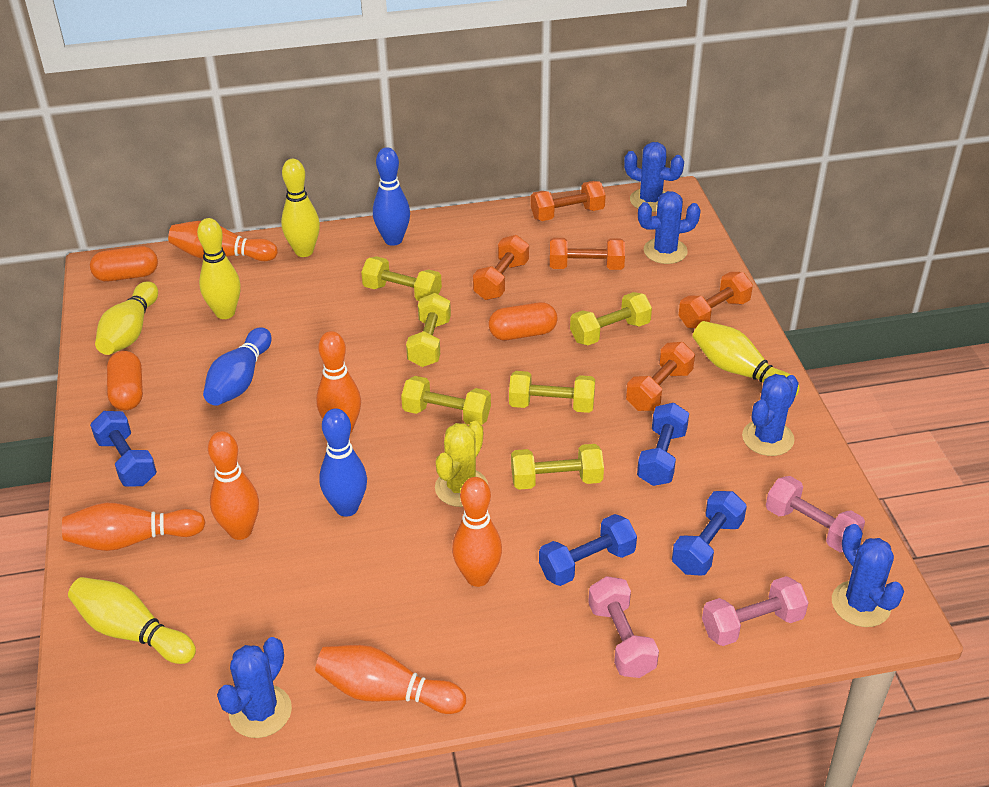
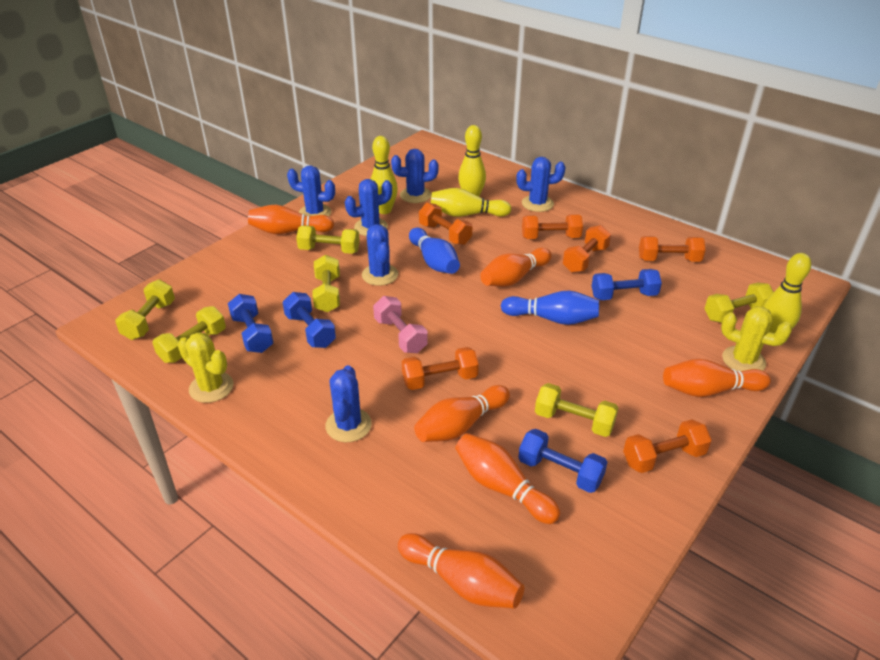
blue bowling pin: 3 -> 2
blue cactus: 5 -> 6
orange capsule: 3 -> 0
orange dumbbell: 5 -> 6
pink dumbbell: 3 -> 1
yellow bowling pin: 5 -> 4
yellow cactus: 1 -> 2

